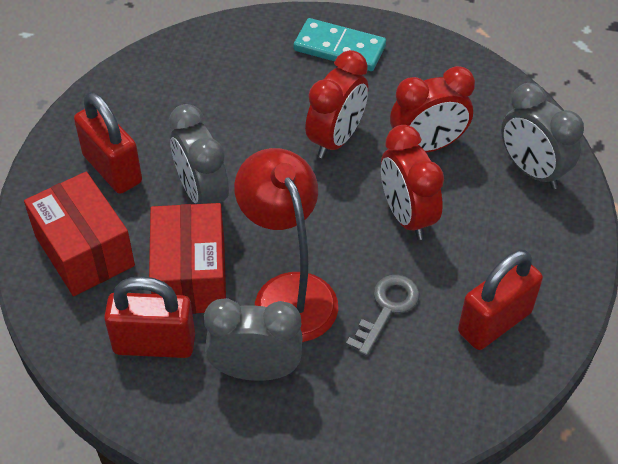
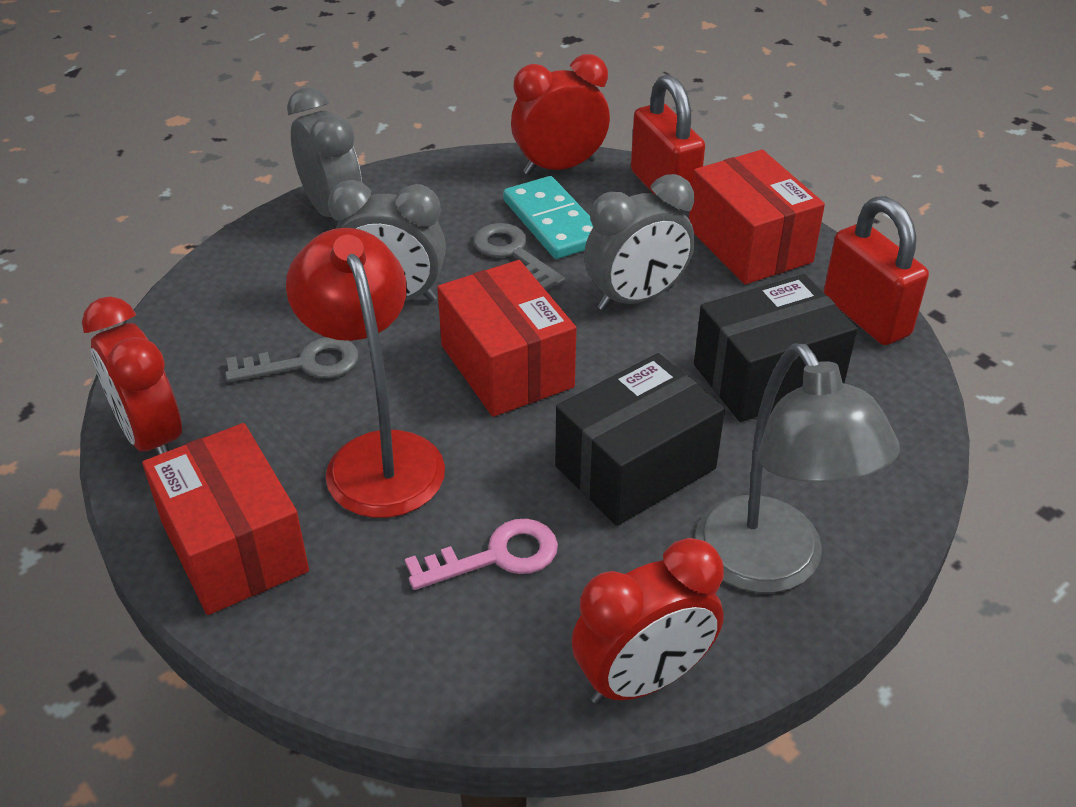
black box: 0 -> 2
grey key: 1 -> 2
grey lamp: 0 -> 1
pink key: 0 -> 1
red box: 2 -> 3
red padlock: 3 -> 2

